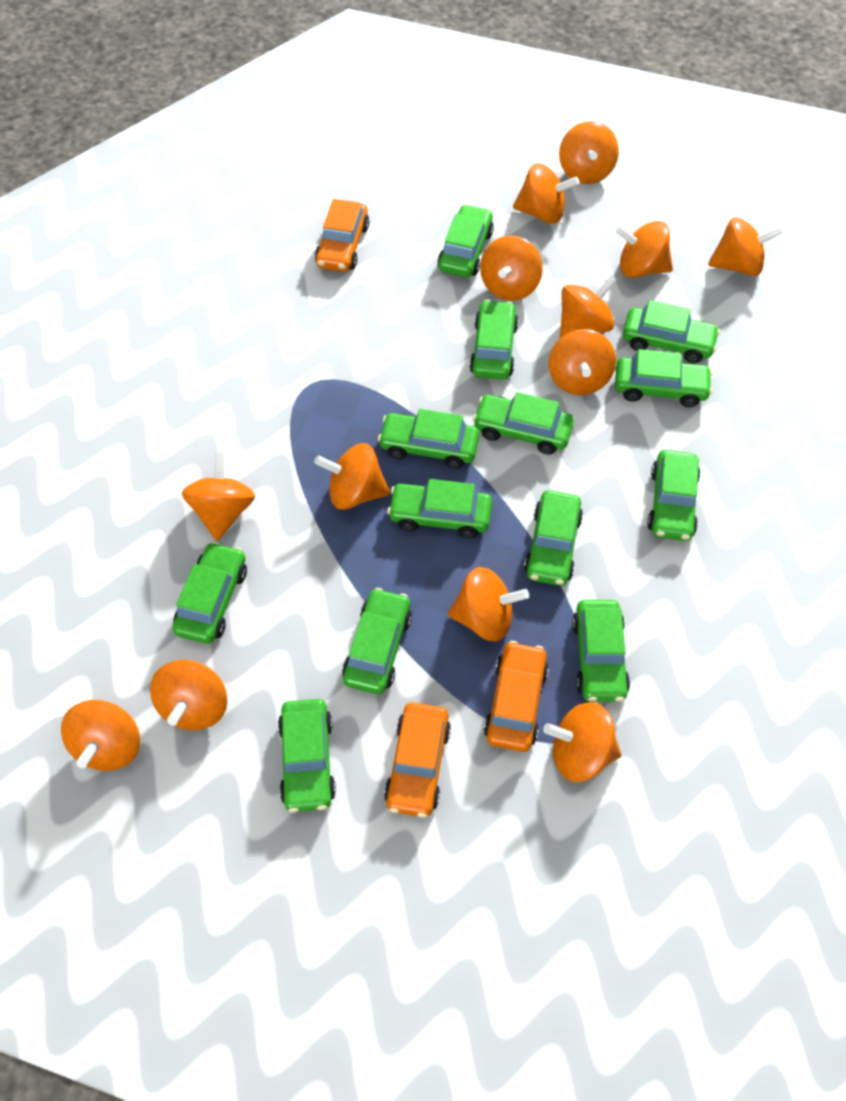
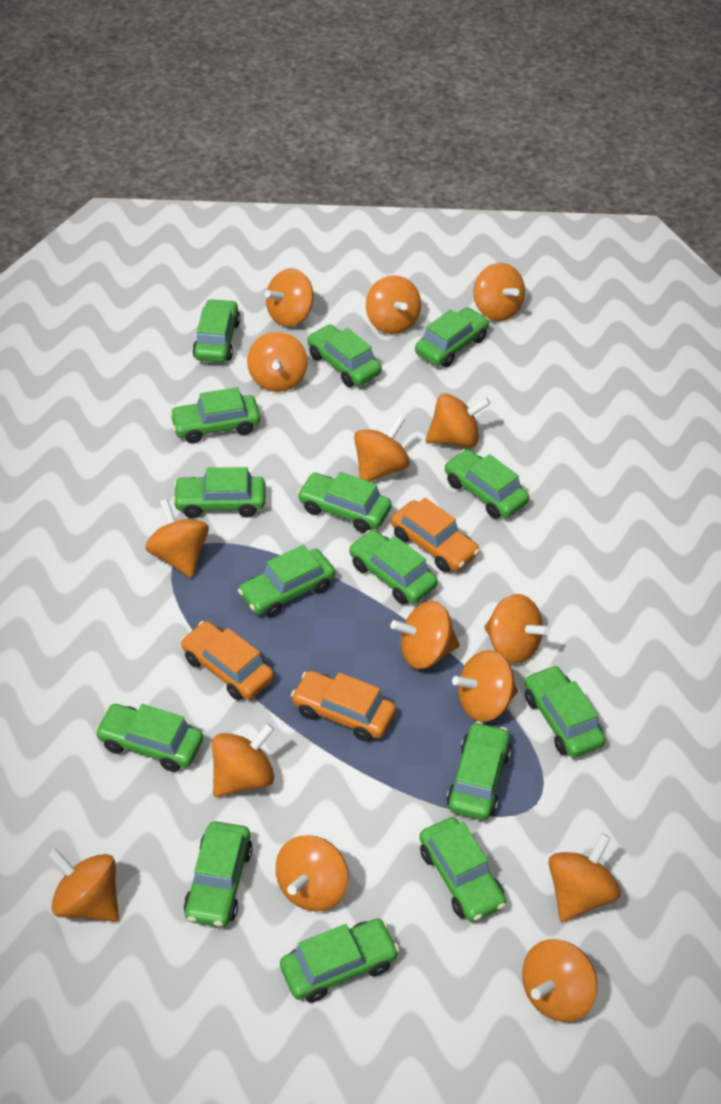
green car: 13 -> 15
orange spinning top: 13 -> 15

